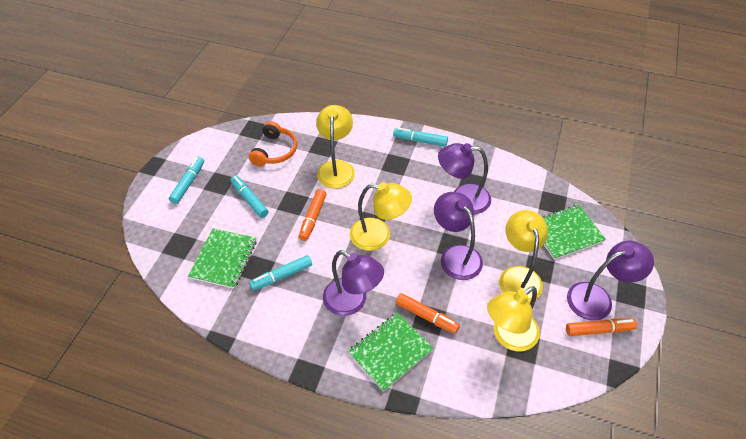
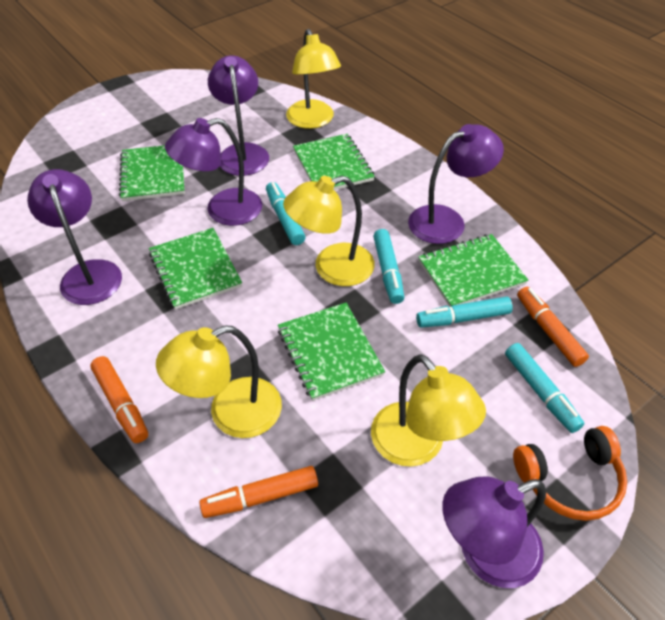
green notebook: 3 -> 5
purple lamp: 4 -> 5

